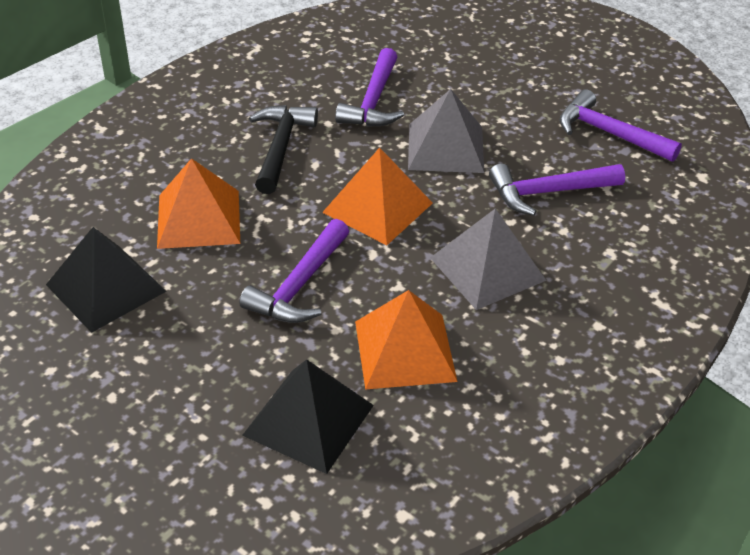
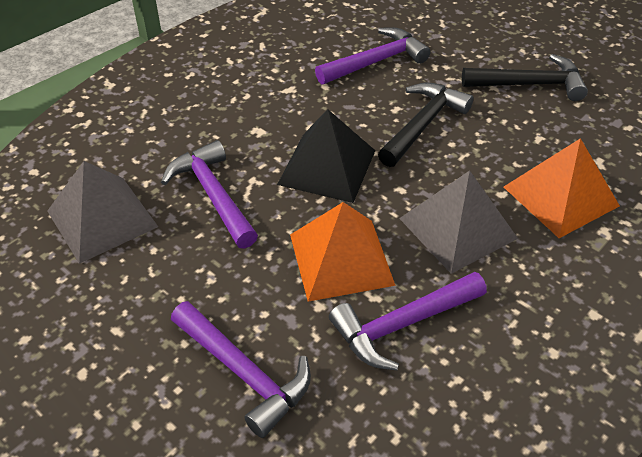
black hammer: 1 -> 2
black pyramid: 2 -> 1
orange pyramid: 3 -> 2

